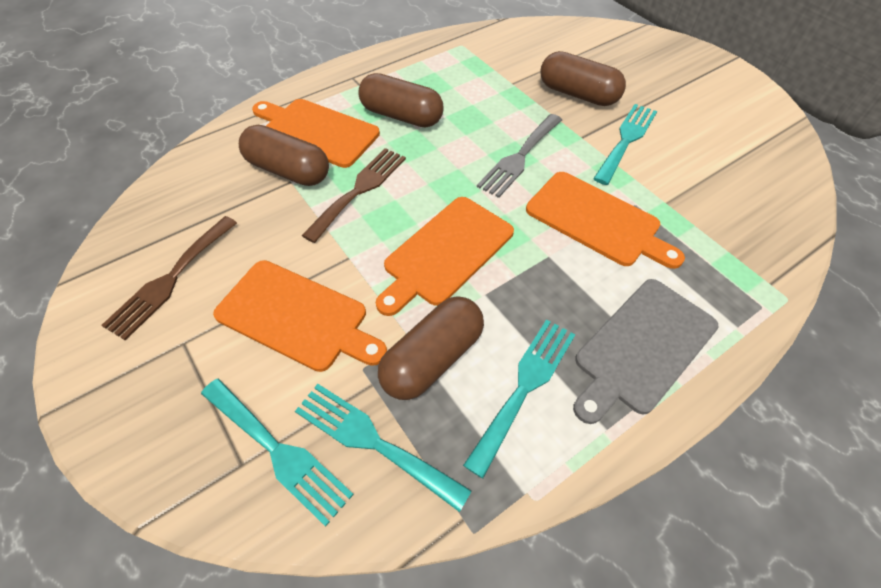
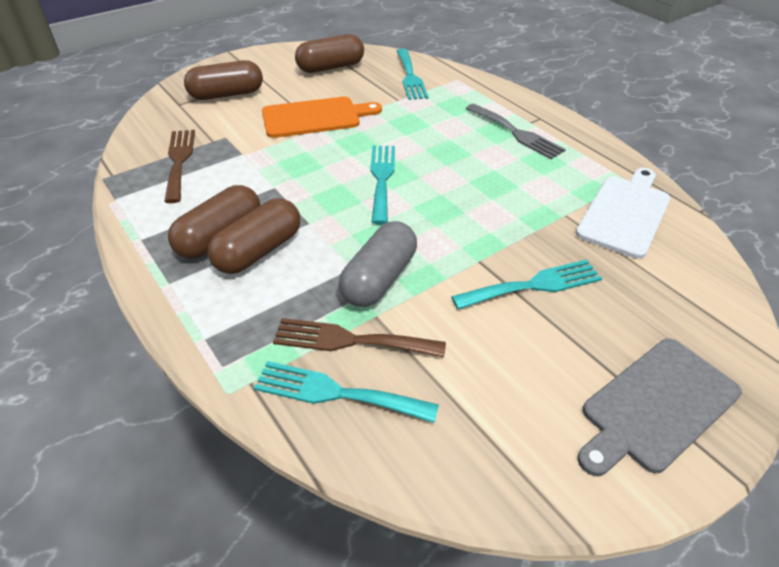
grey capsule: 0 -> 1
orange cutting board: 4 -> 1
white cutting board: 0 -> 1

